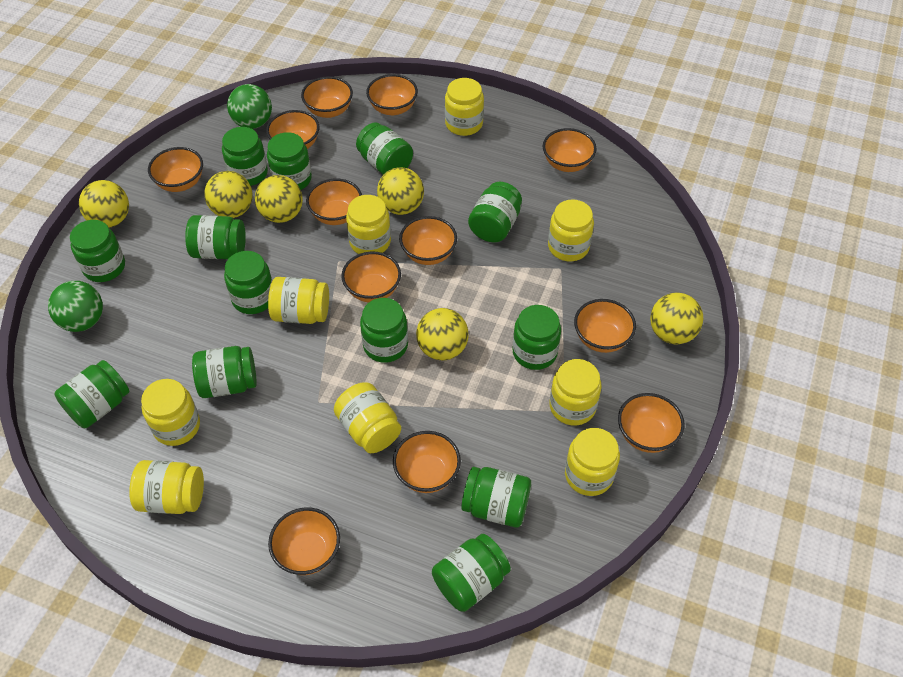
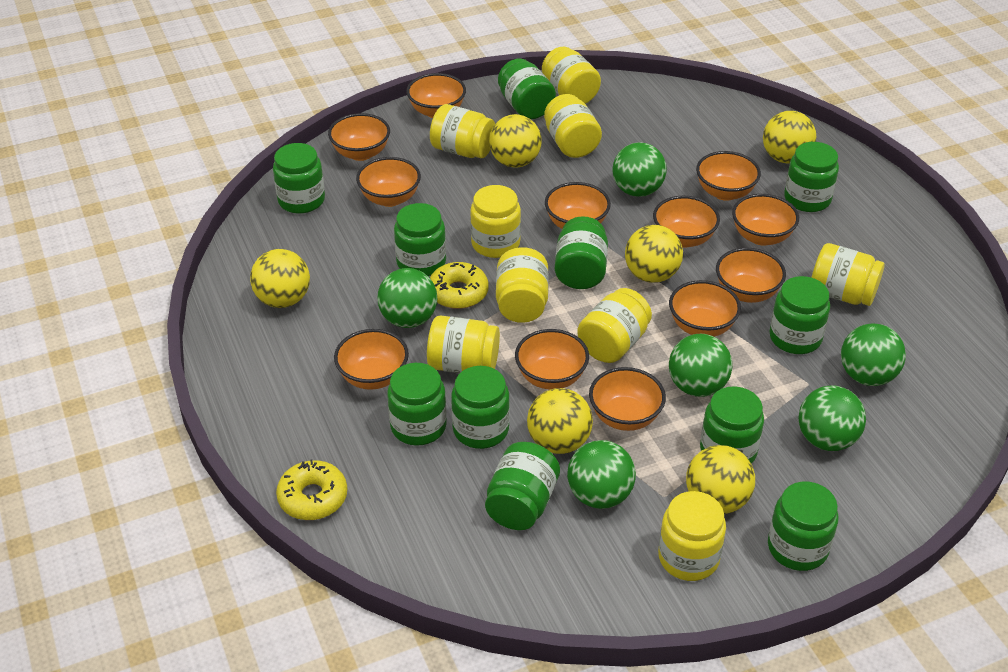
green ball: 2 -> 6
green jar: 13 -> 11
yellow donut: 0 -> 2

